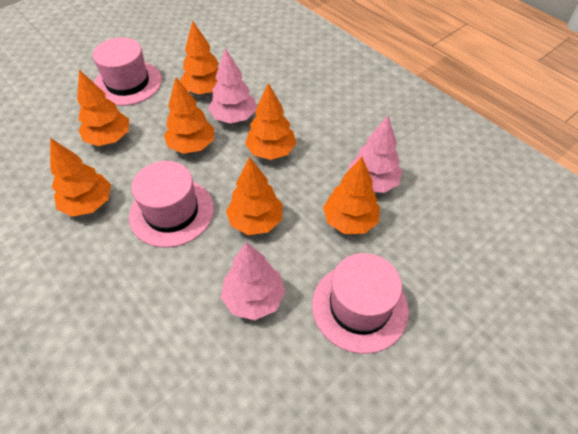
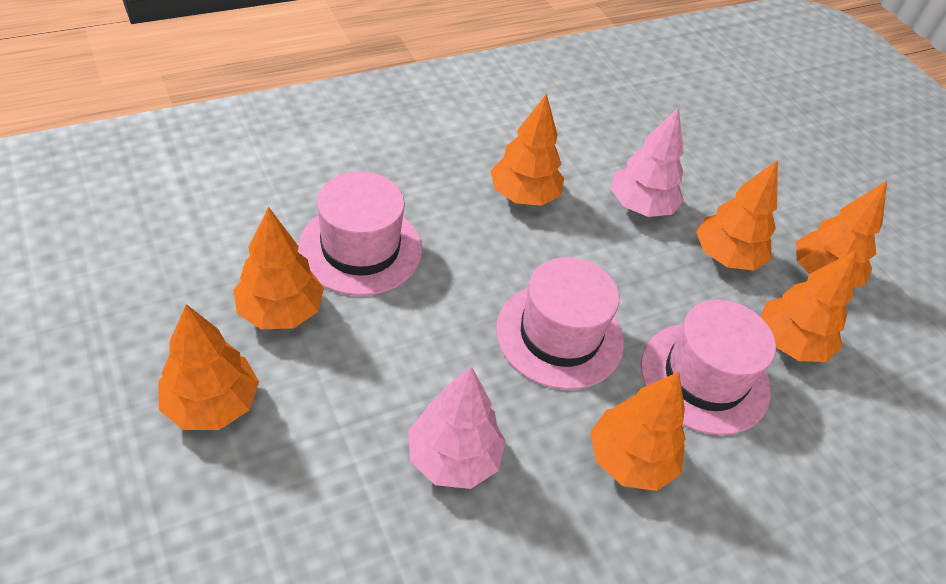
pink tree: 3 -> 2

